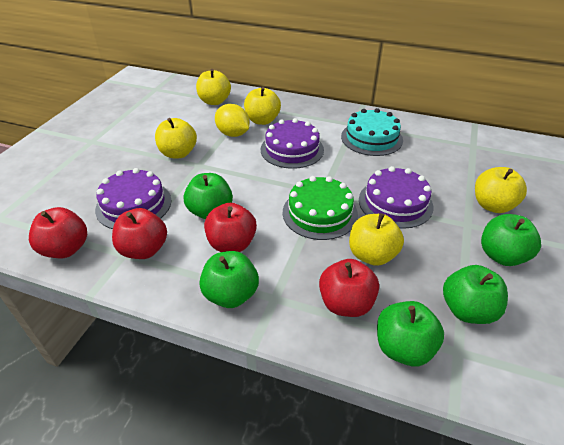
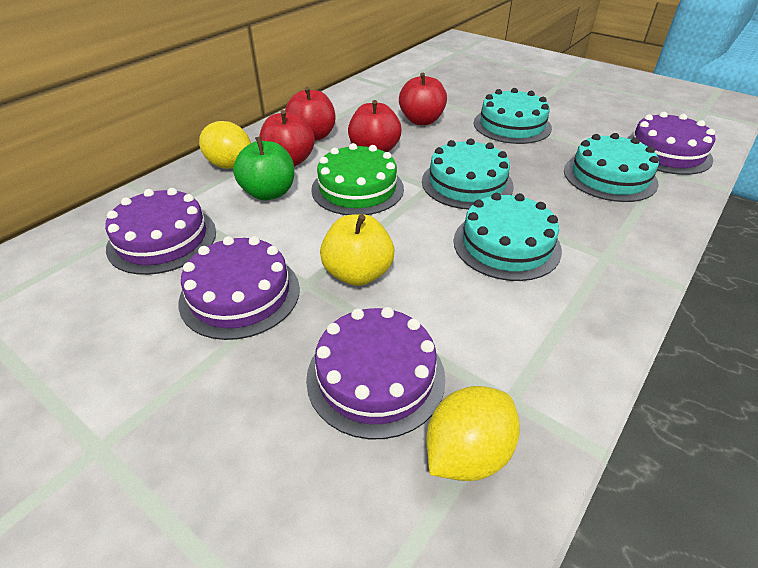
green apple: 5 -> 1
purple cake: 3 -> 4
turquoise cake: 1 -> 4
yellow apple: 5 -> 1
yellow lemon: 1 -> 2

